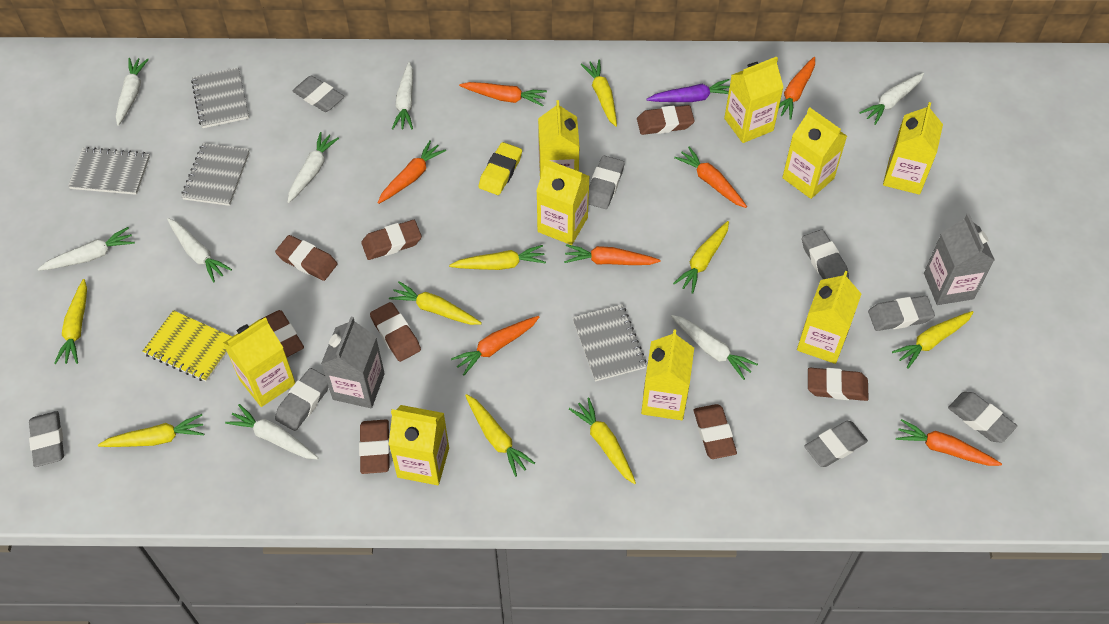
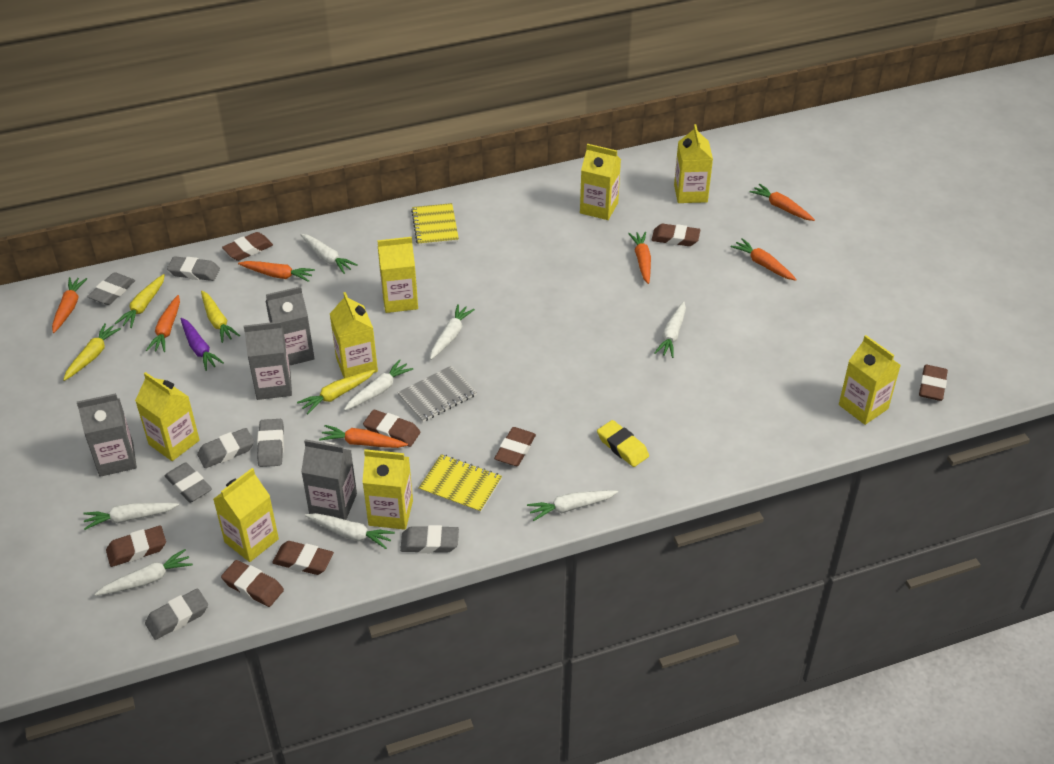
grey carton: 2 -> 4
grey eraser: 8 -> 7
grey notebook: 4 -> 1
yellow carrot: 9 -> 4
yellow carton: 9 -> 8
yellow notebook: 1 -> 2

